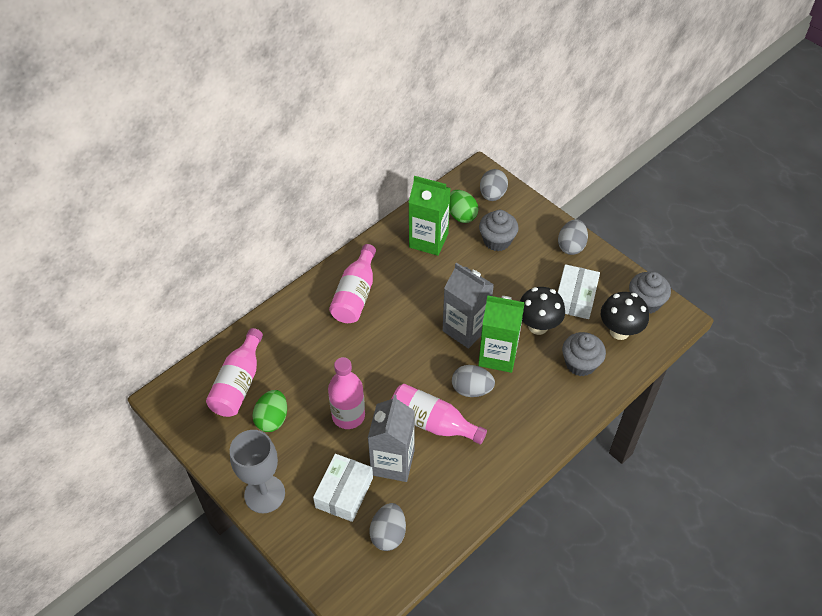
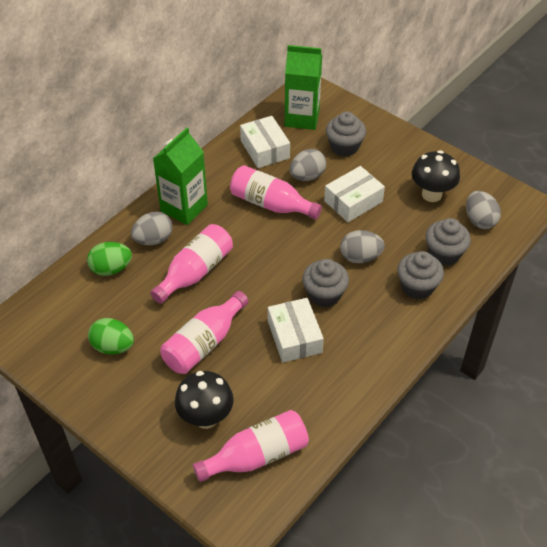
grey carton: 2 -> 0
grey cupcake: 3 -> 4
grey goblet: 1 -> 0
white box: 2 -> 3

